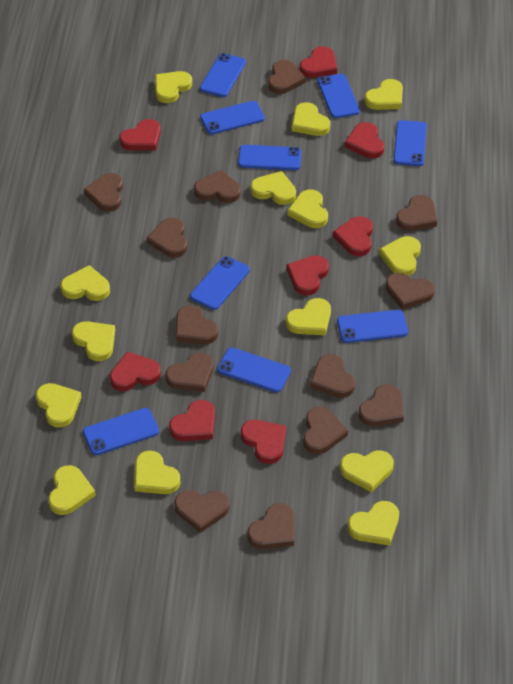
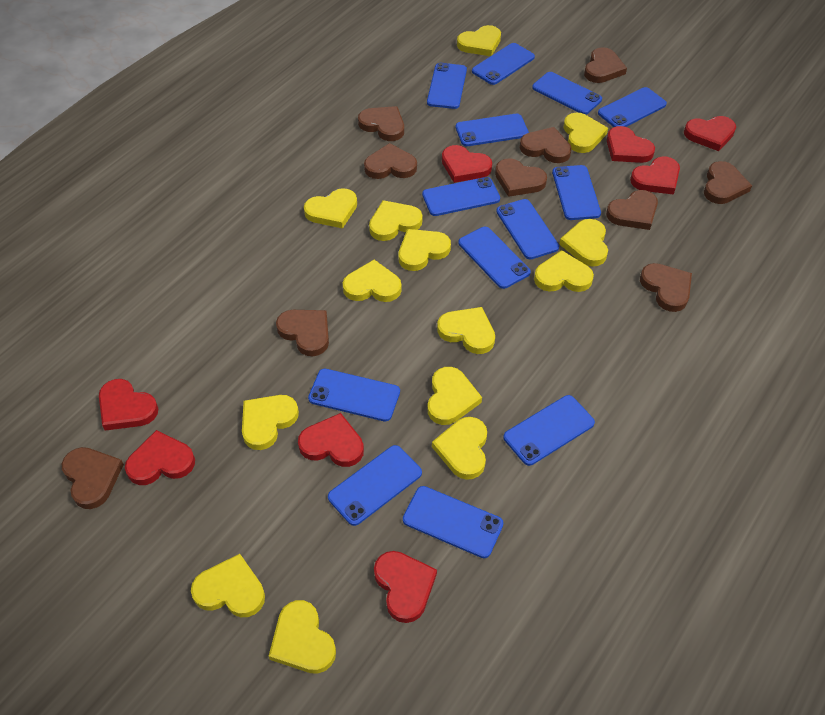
blue phone: 9 -> 13
brown heart: 13 -> 10

